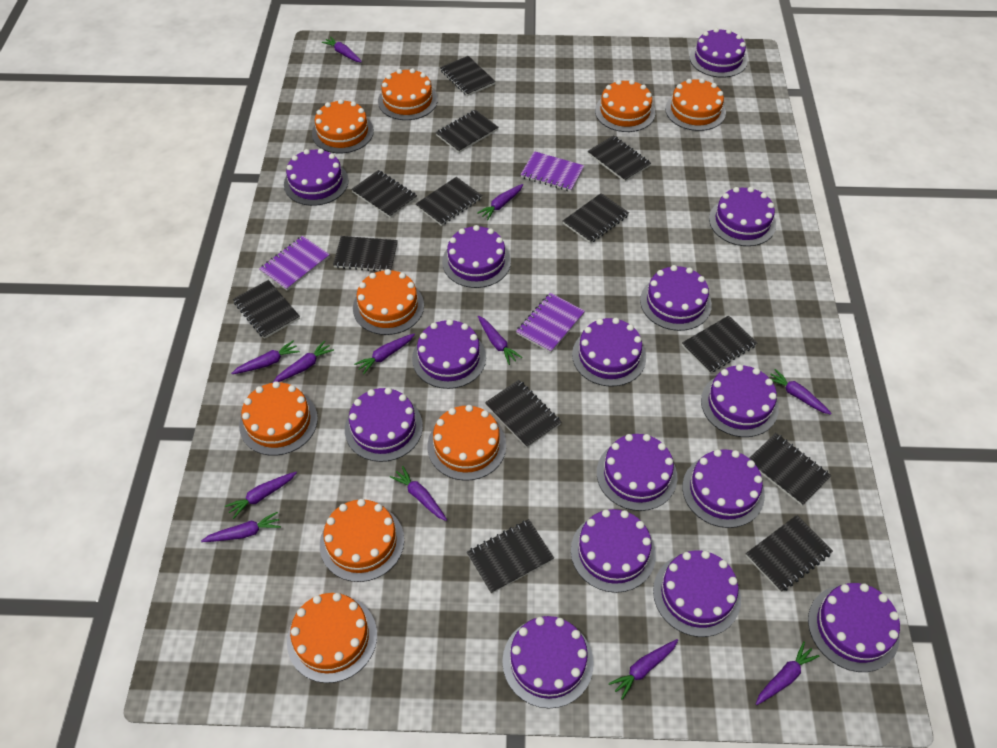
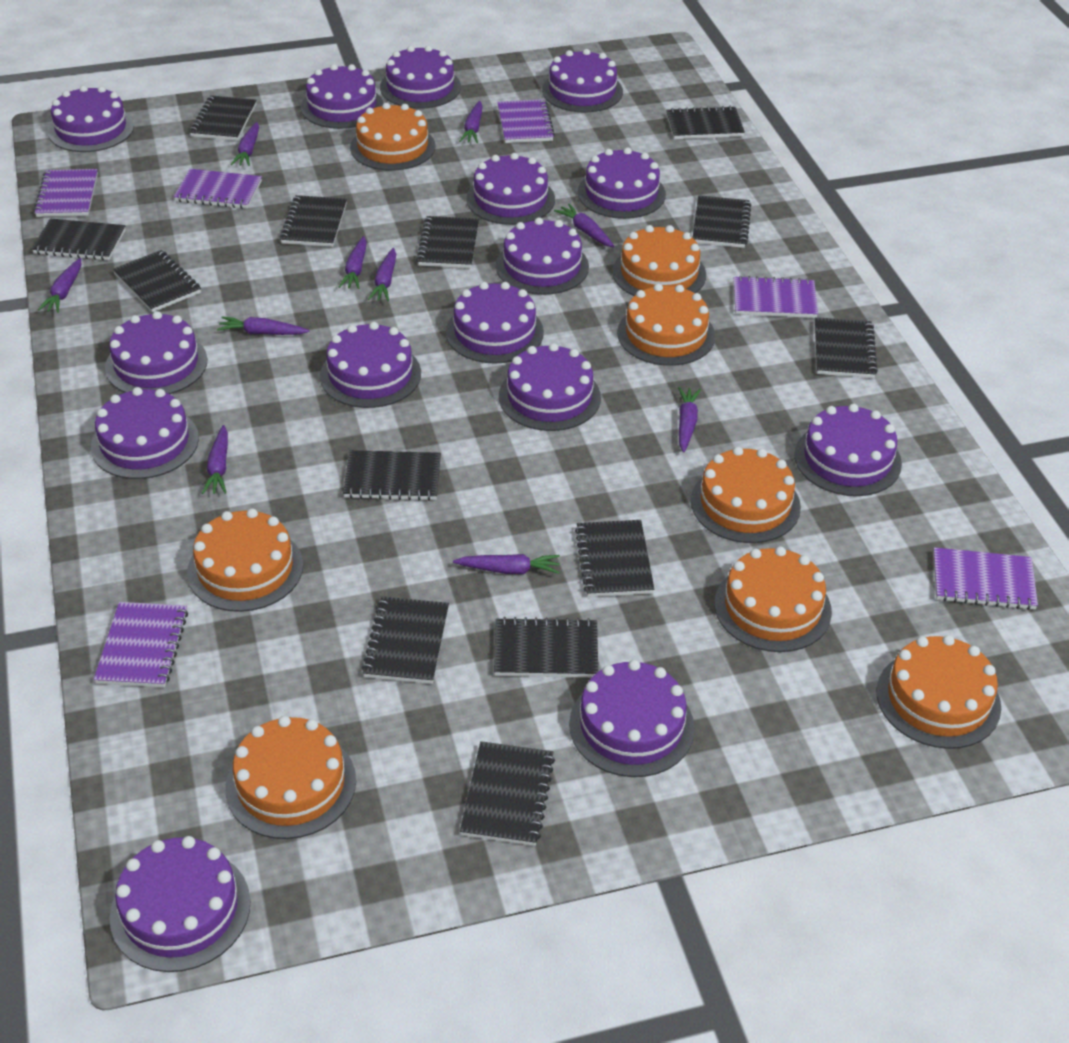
orange cake: 9 -> 8
purple carrot: 12 -> 10
purple notebook: 3 -> 6

